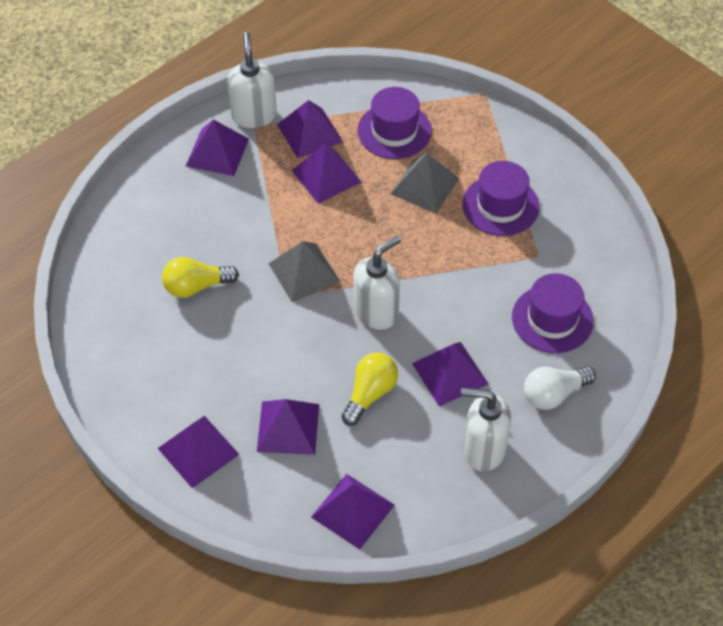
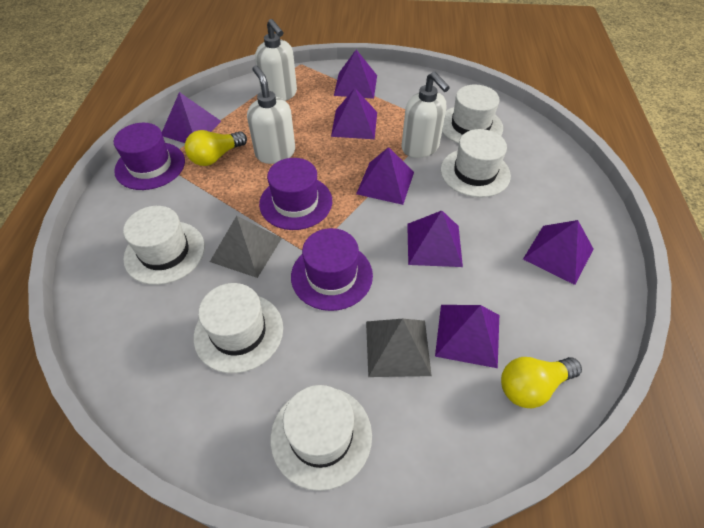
white hat: 0 -> 5
white light bulb: 1 -> 0

